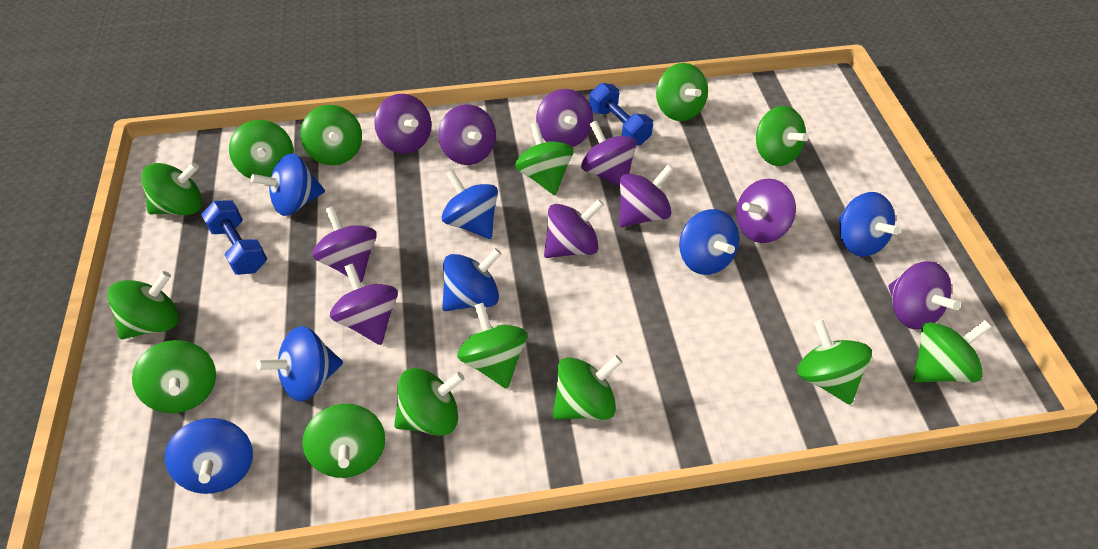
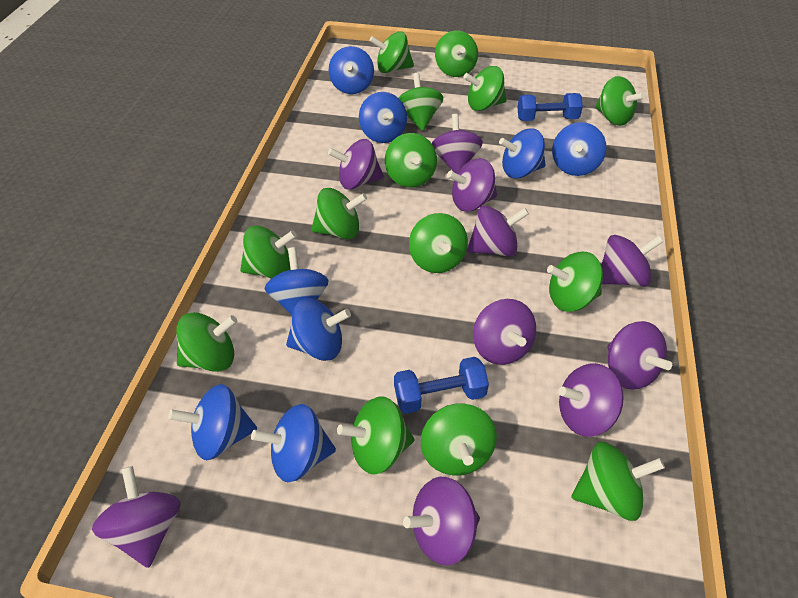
blue spinning top: 7 -> 8

